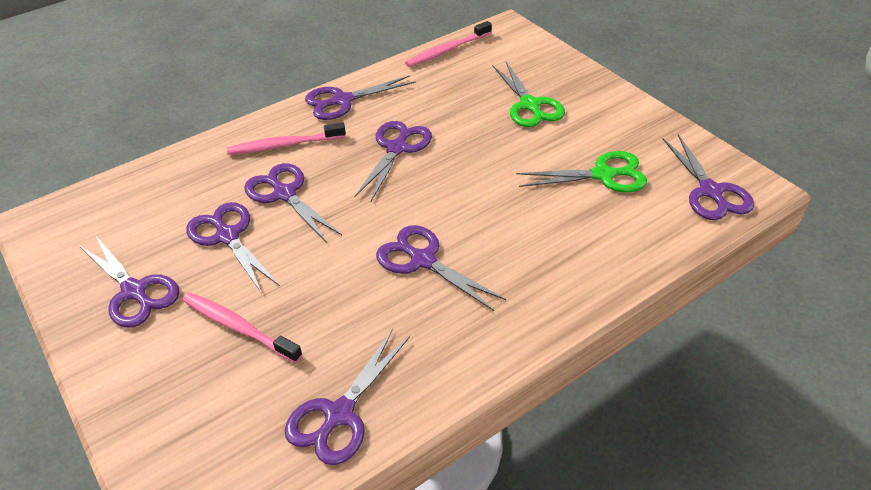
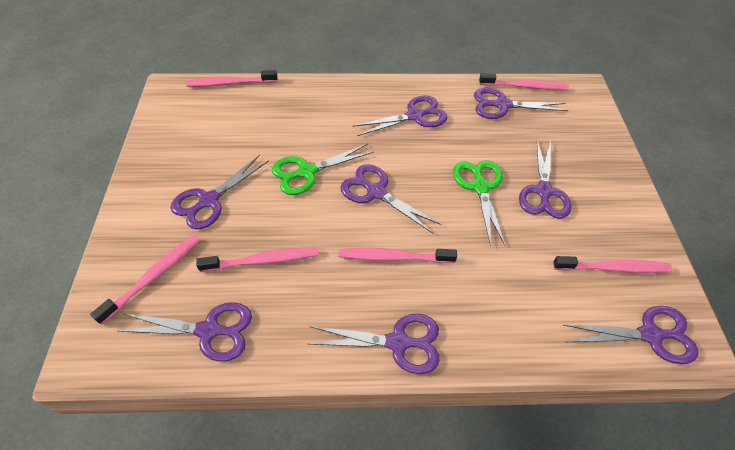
pink toothbrush: 3 -> 6

